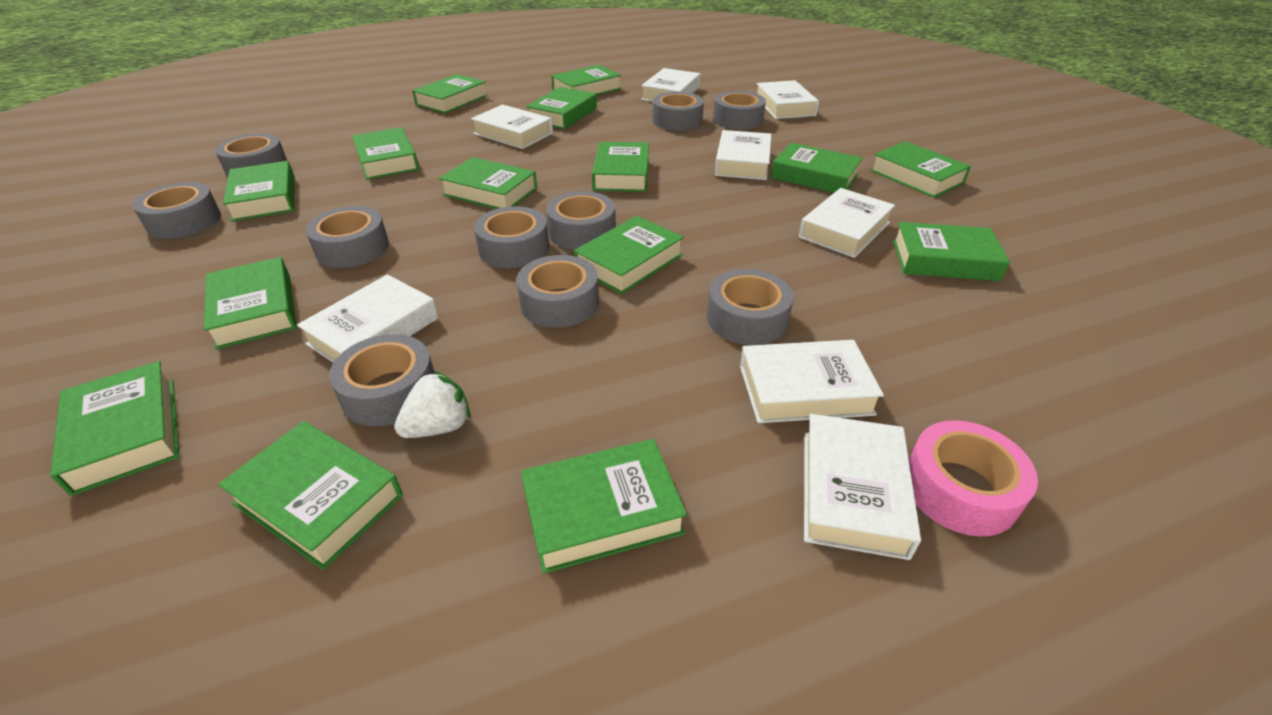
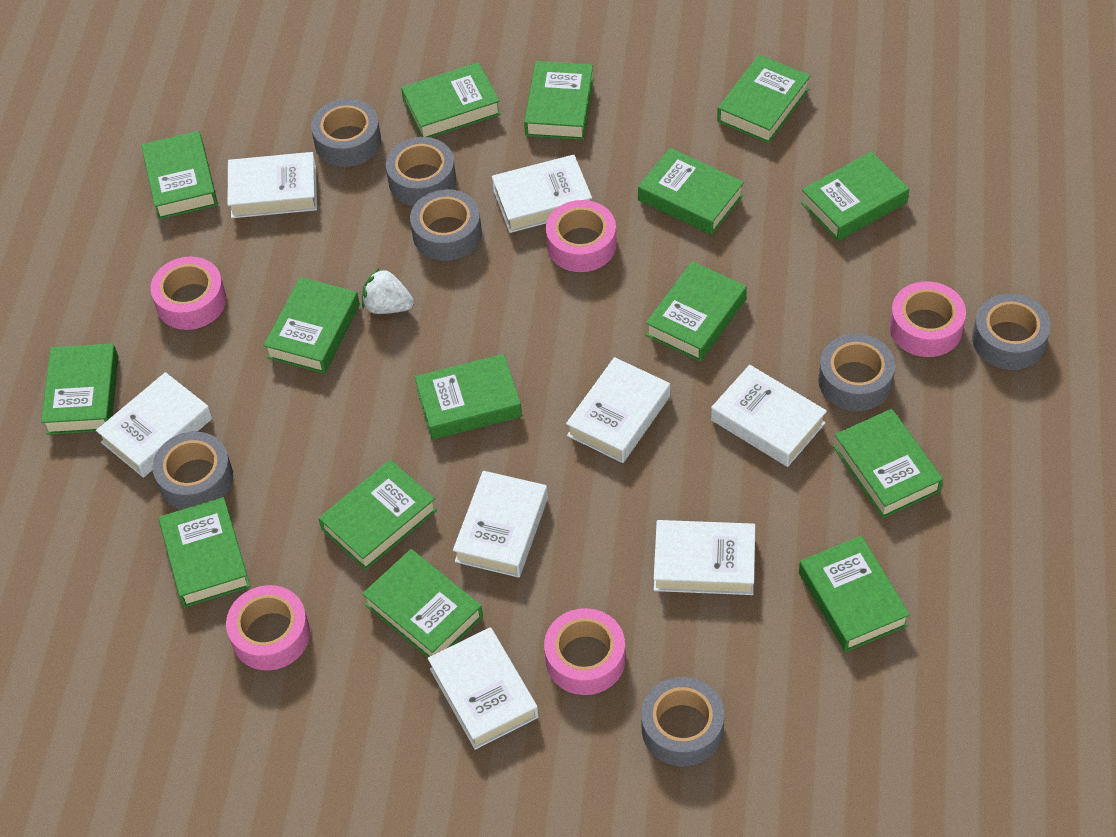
grey tape: 10 -> 7
pink tape: 1 -> 5

